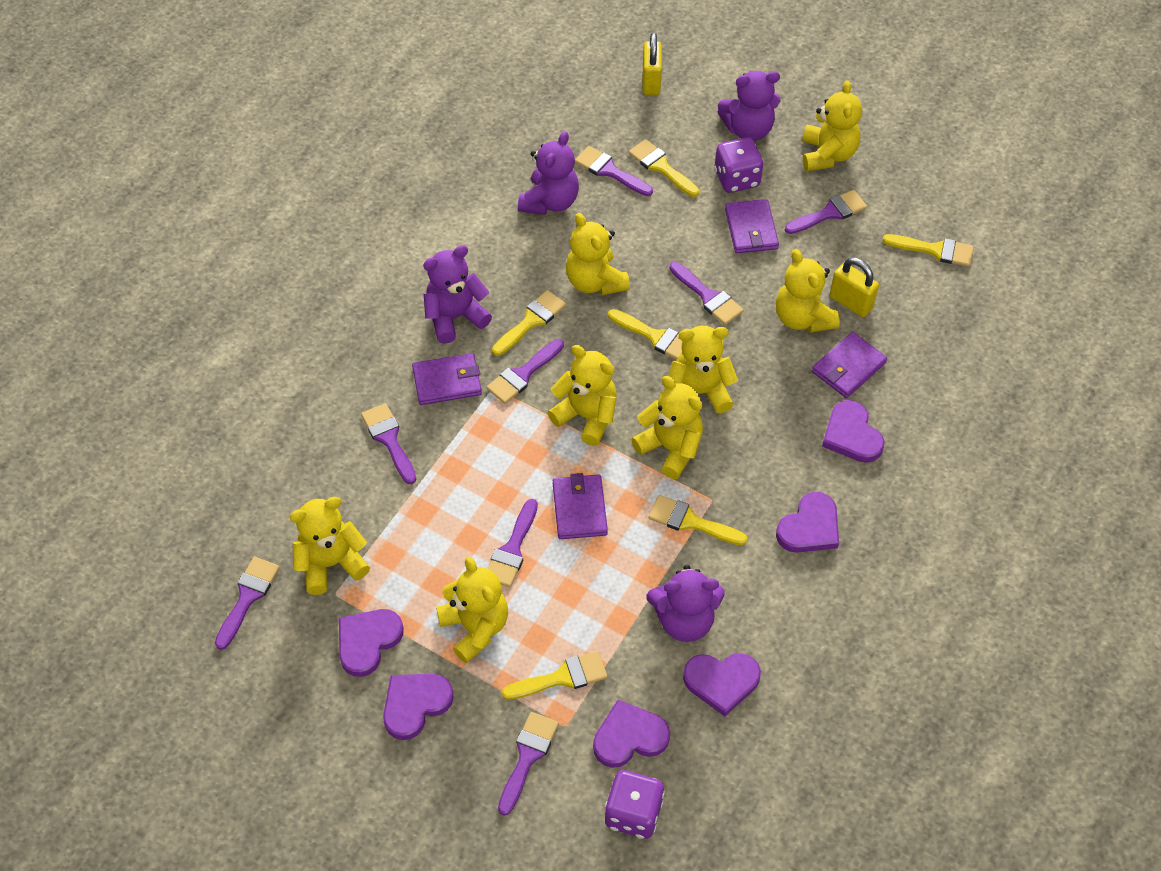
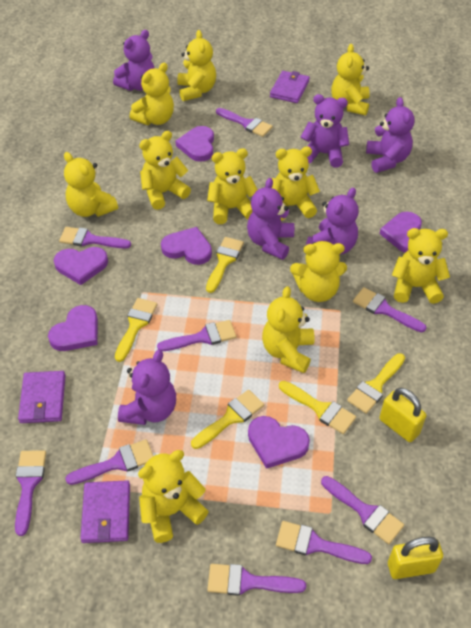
purple brush: 8 -> 9
purple dice: 2 -> 0
purple teddy bear: 4 -> 6
purple wallet: 4 -> 3
yellow brush: 6 -> 5
yellow teddy bear: 8 -> 11

